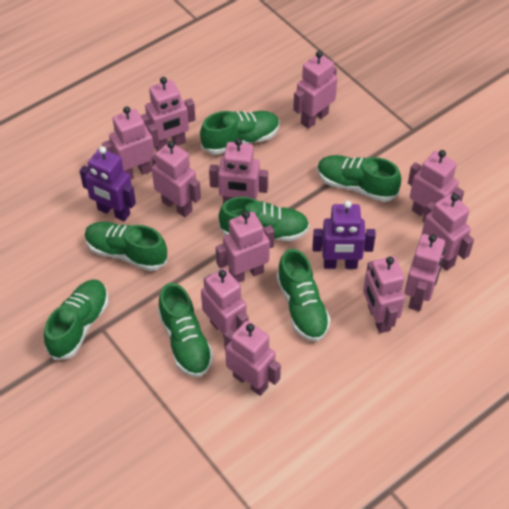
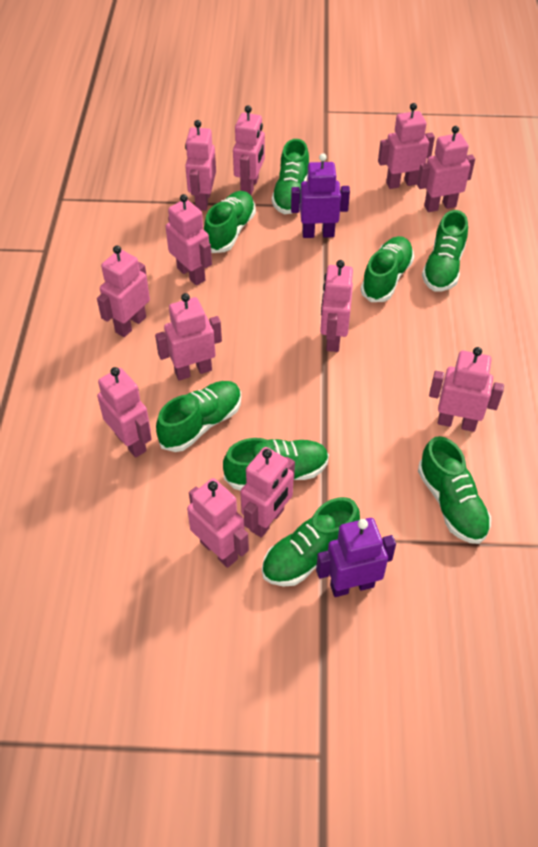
green shoe: 7 -> 8

